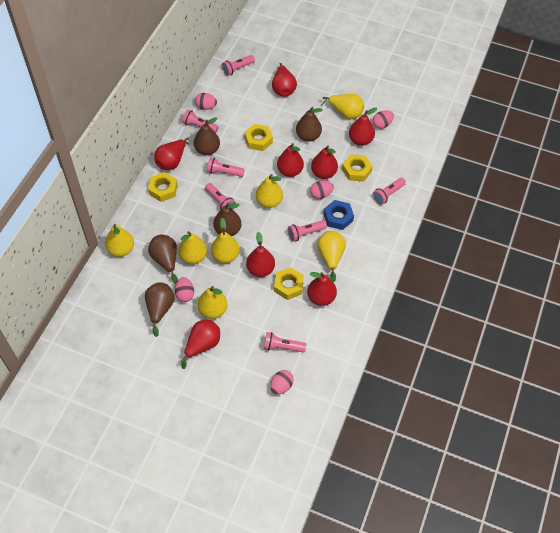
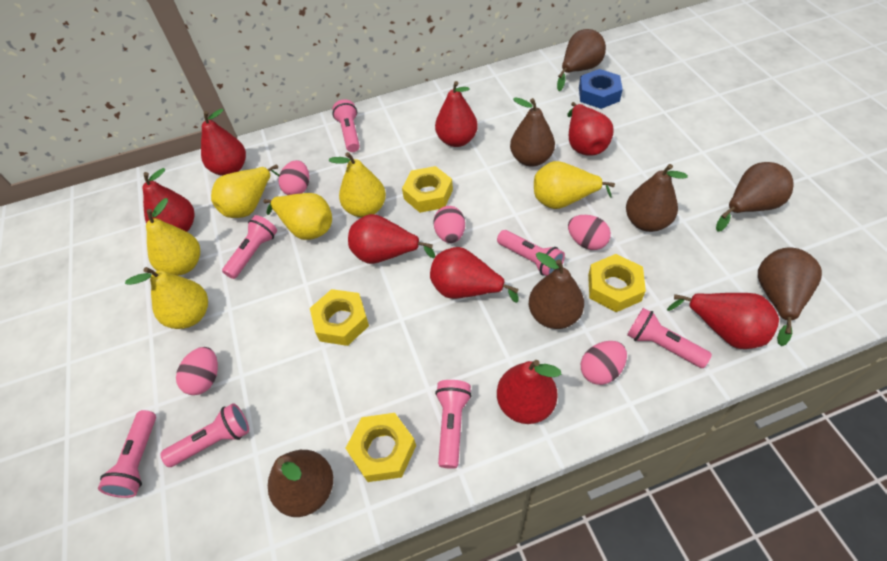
brown pear: 5 -> 7
yellow pear: 7 -> 6

